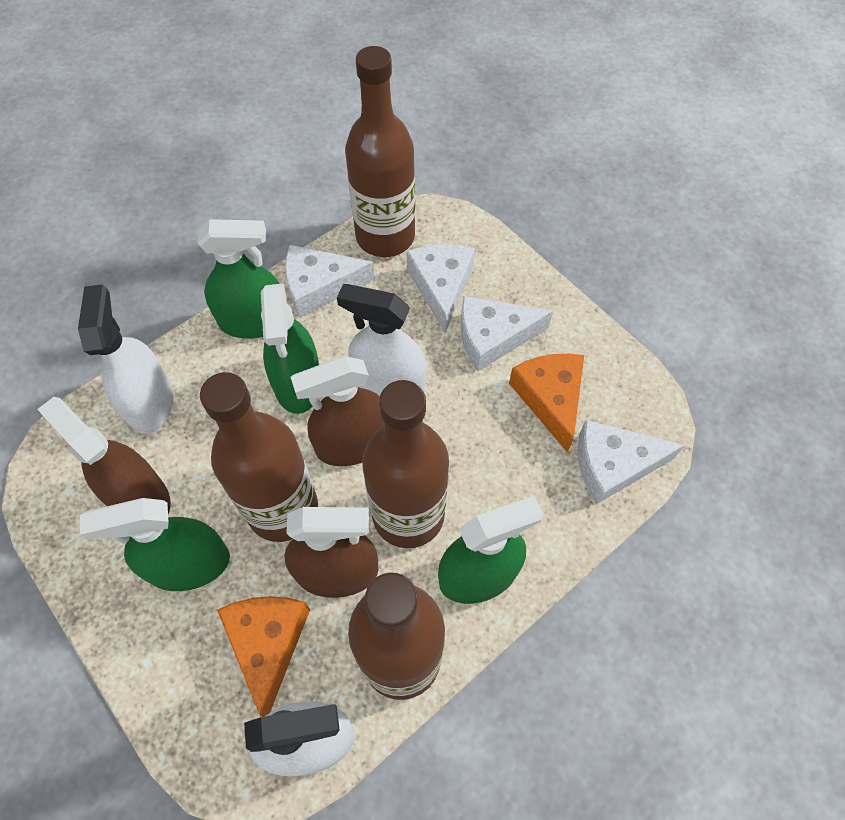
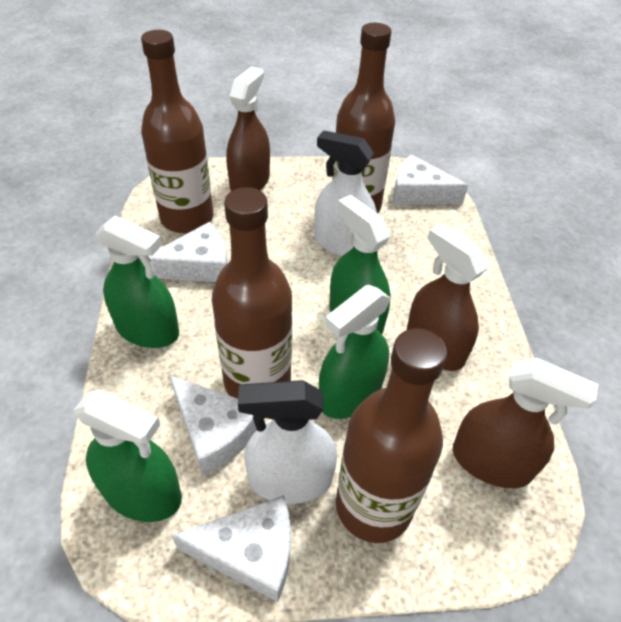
orange cheese: 2 -> 0
white spray bottle: 3 -> 2

